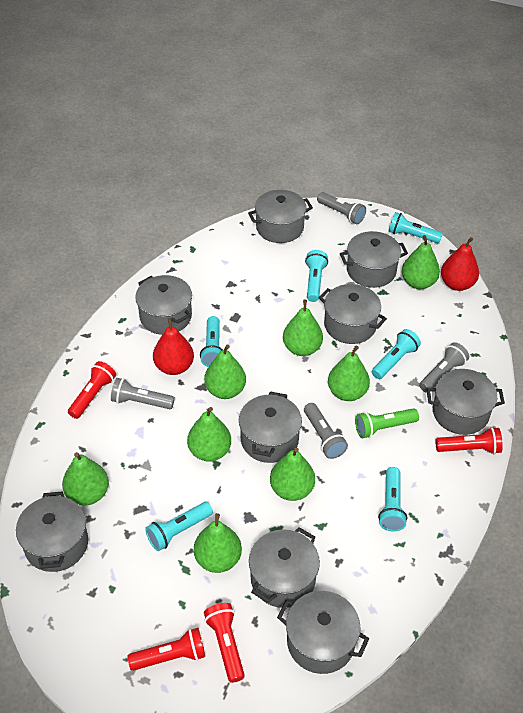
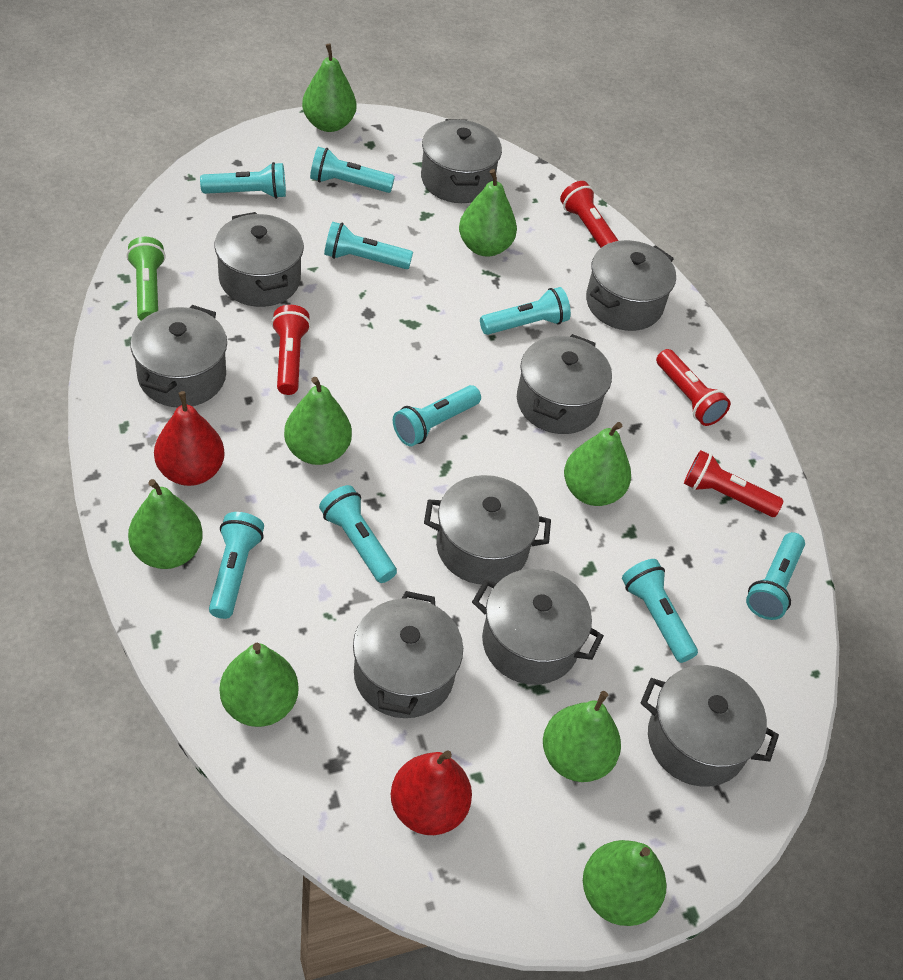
grey flashlight: 4 -> 0
turquoise flashlight: 6 -> 9

